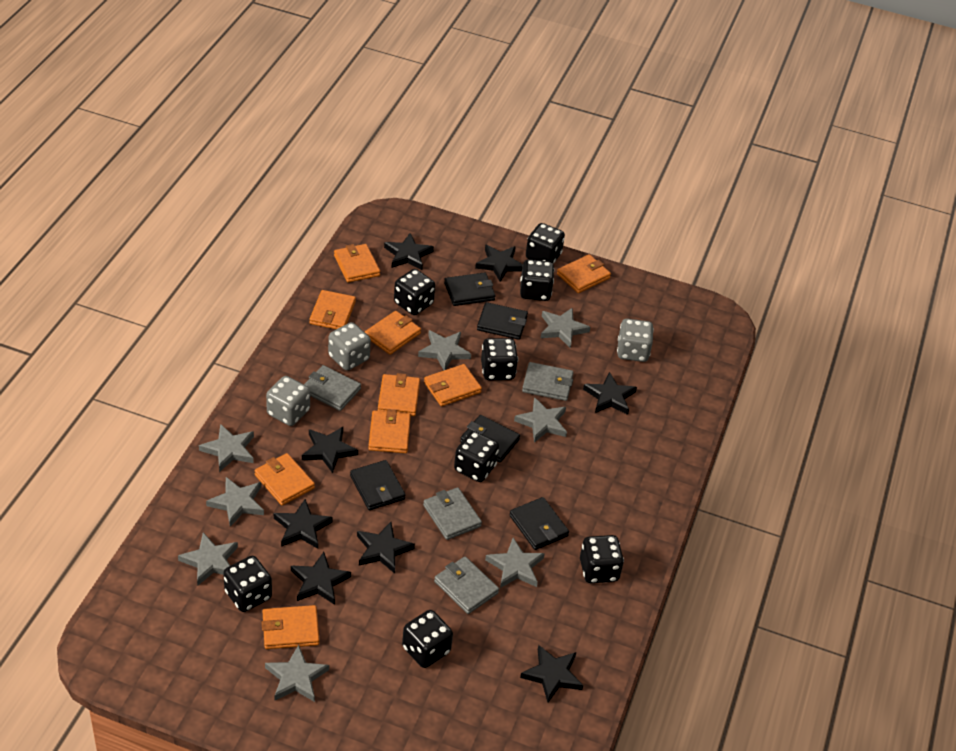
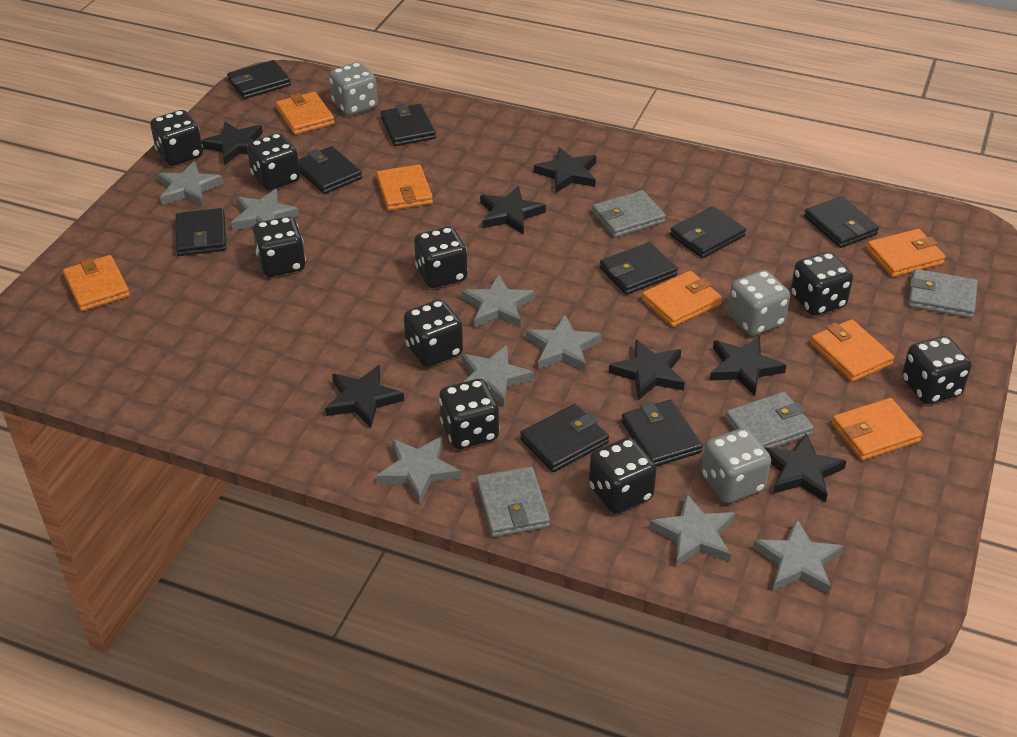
black dice: 8 -> 9
black star: 8 -> 7
black wallet: 5 -> 9
orange wallet: 9 -> 7

